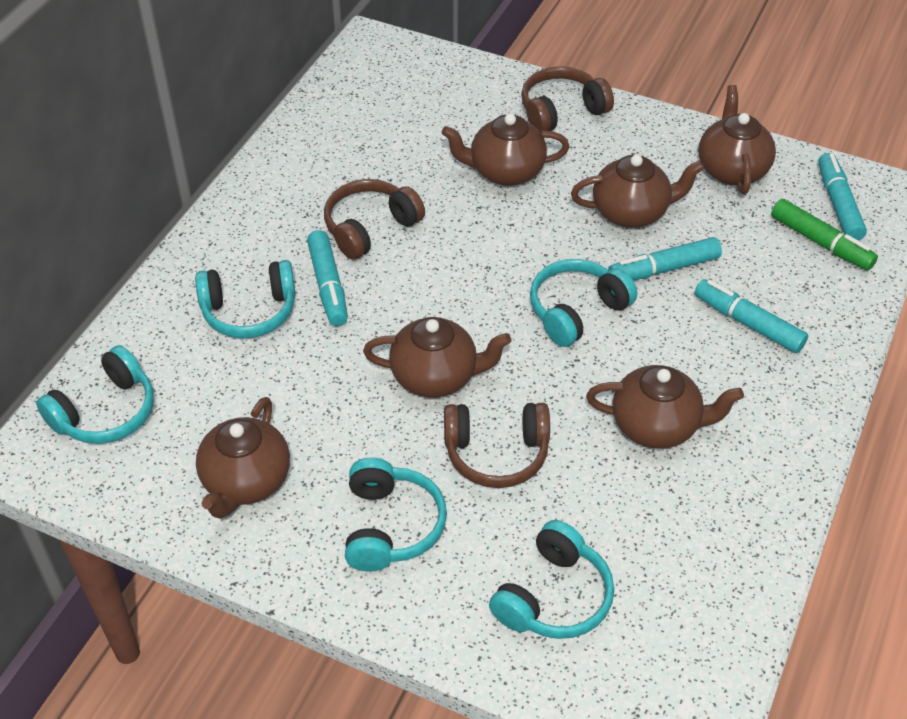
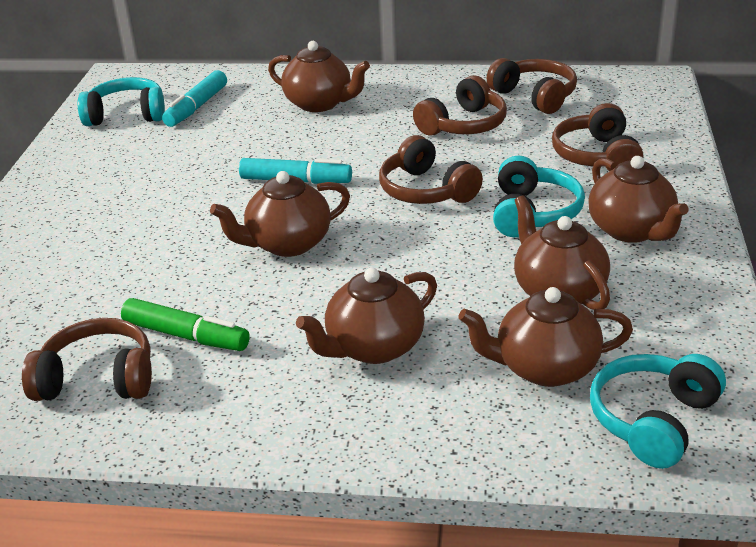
brown headphones: 3 -> 5
turquoise headphones: 5 -> 3
turquoise marker: 4 -> 2

